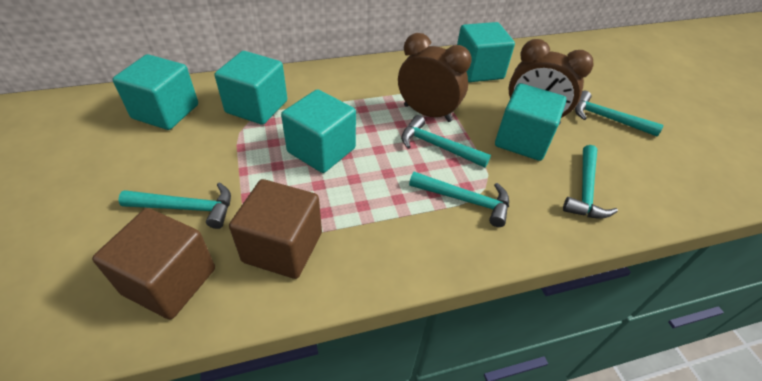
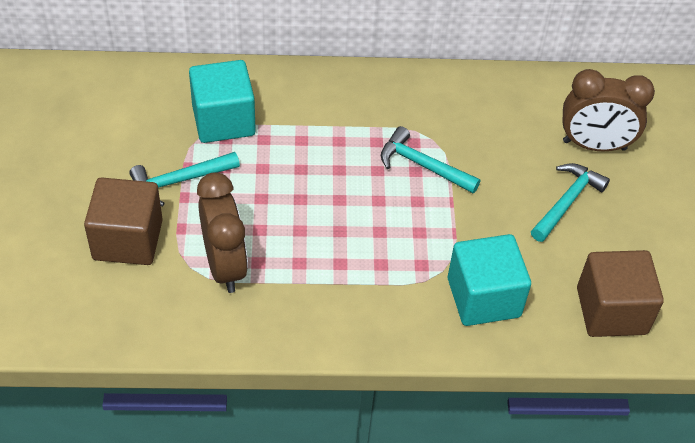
turquoise cube: 5 -> 2
turquoise hammer: 5 -> 3

